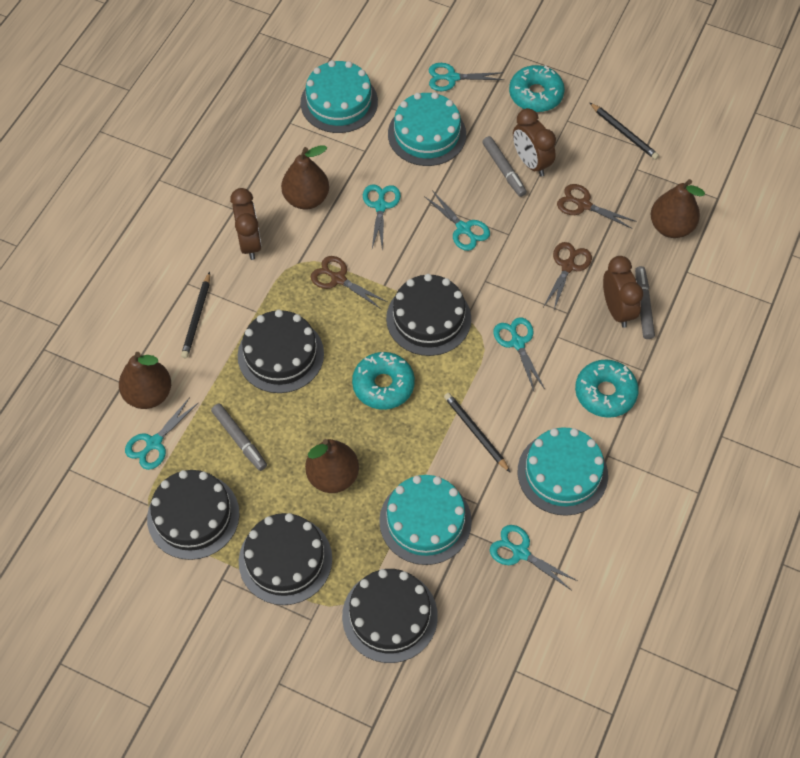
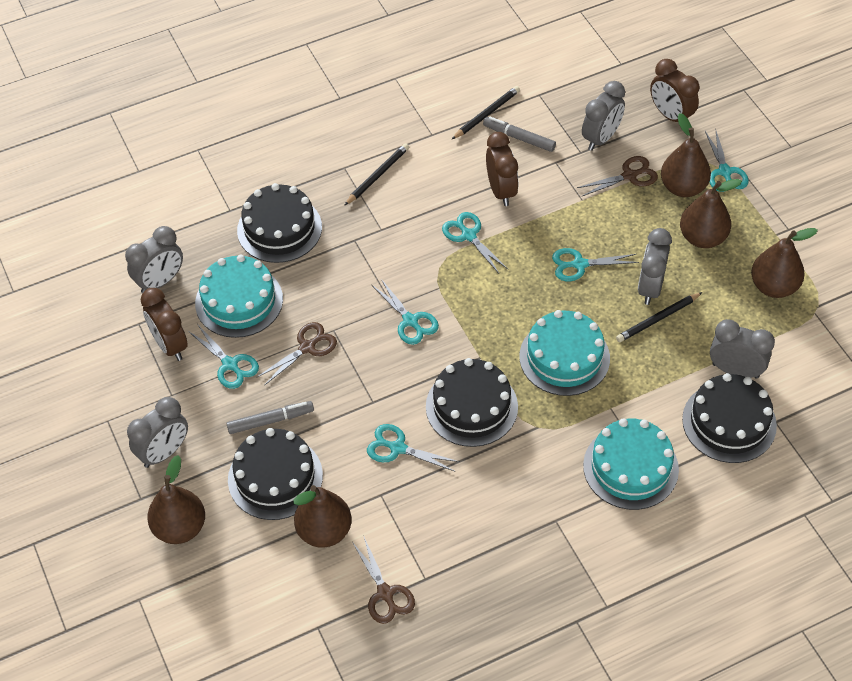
black cake: 5 -> 4
brown pear: 4 -> 5
grey clock: 0 -> 5
grey marker: 3 -> 2
turquoise cake: 4 -> 3
turquoise donut: 3 -> 0

